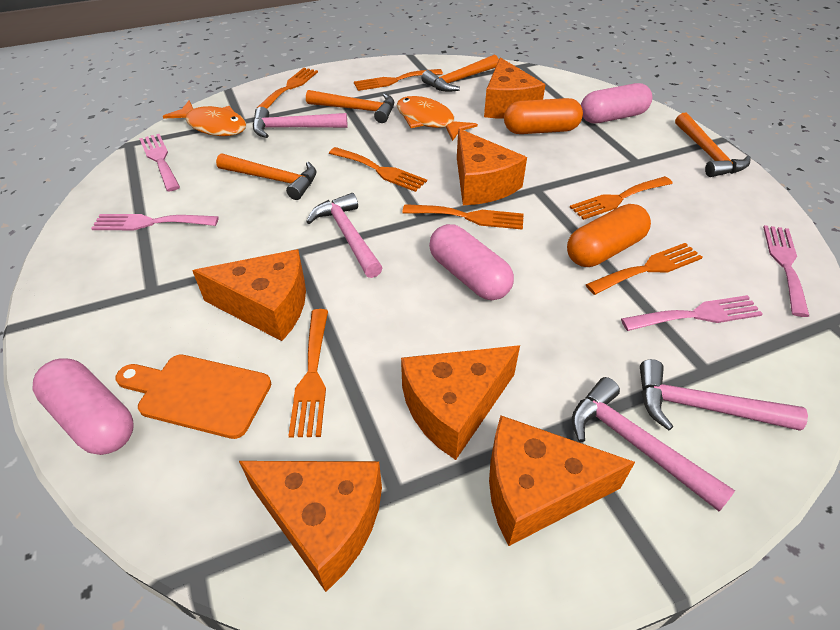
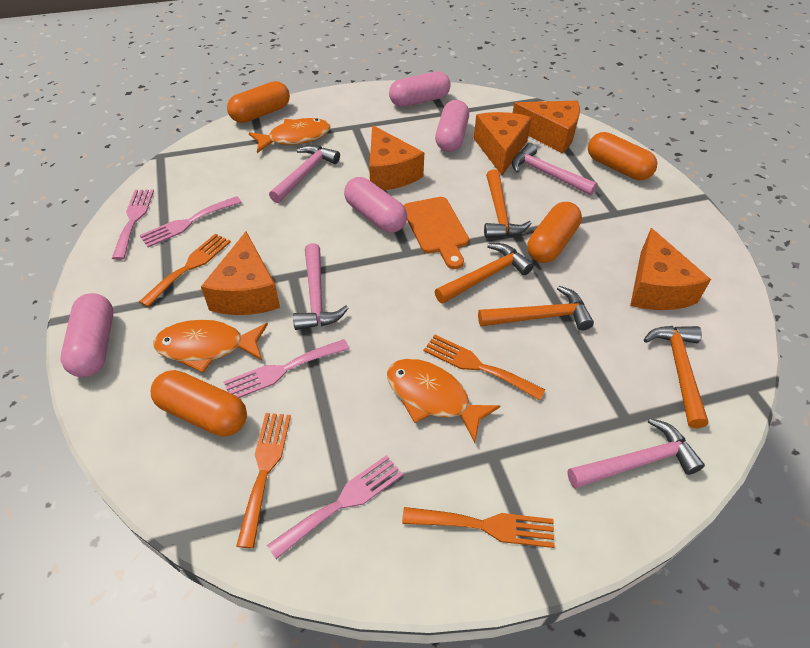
orange capsule: 2 -> 4
orange cheese: 6 -> 5
orange fish: 2 -> 3
orange fork: 7 -> 4
pink capsule: 3 -> 4

